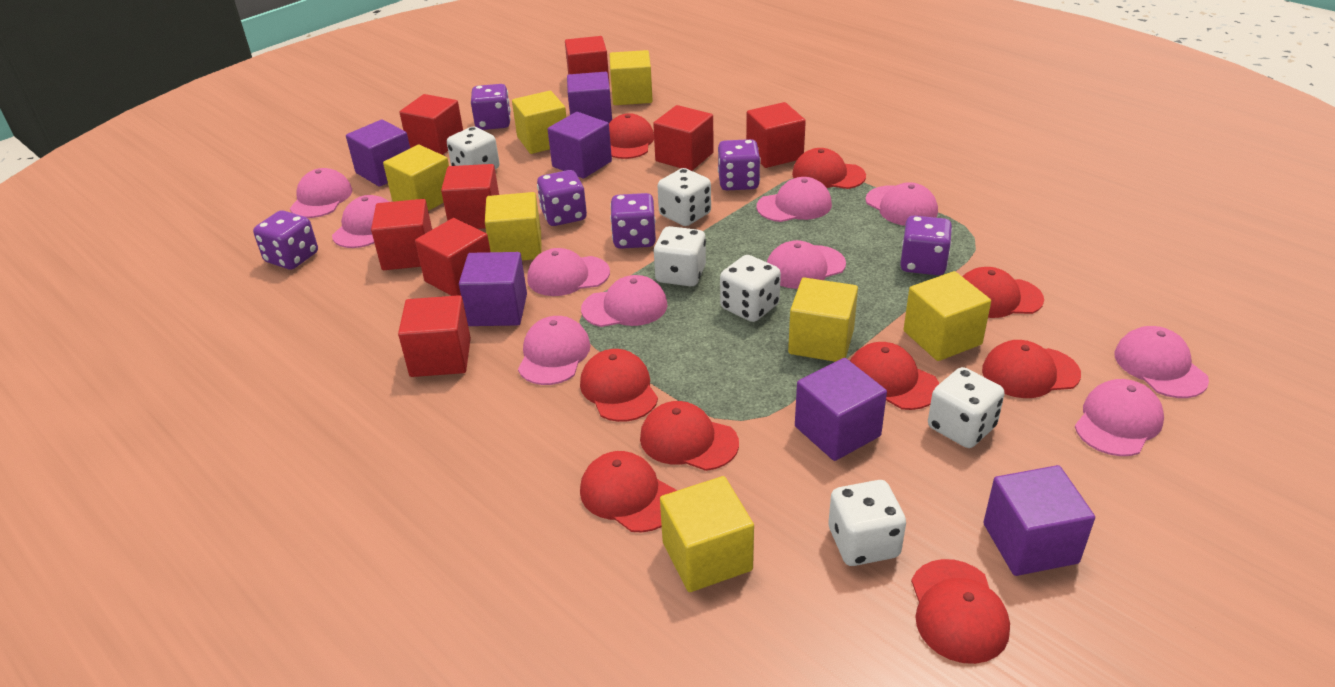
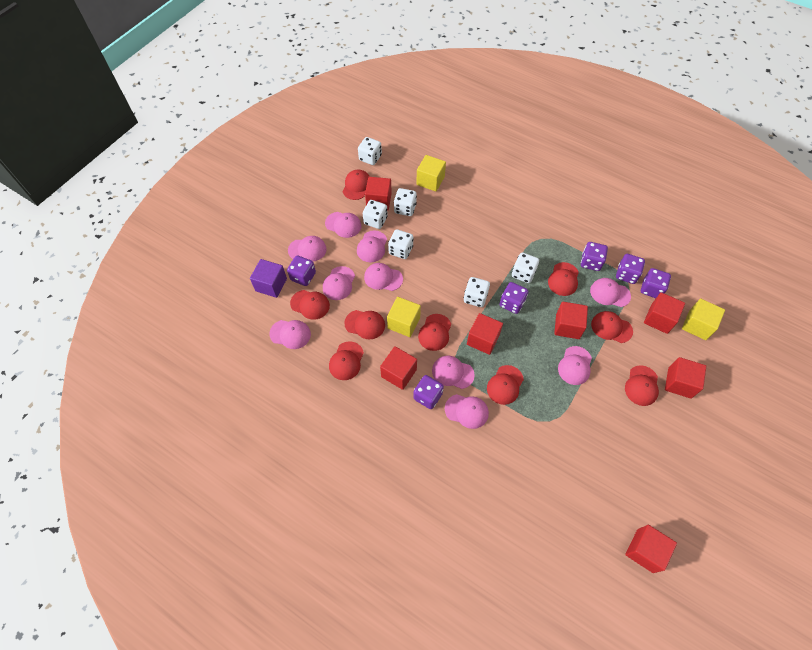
purple cube: 6 -> 1
red cube: 8 -> 7
yellow cube: 7 -> 3

